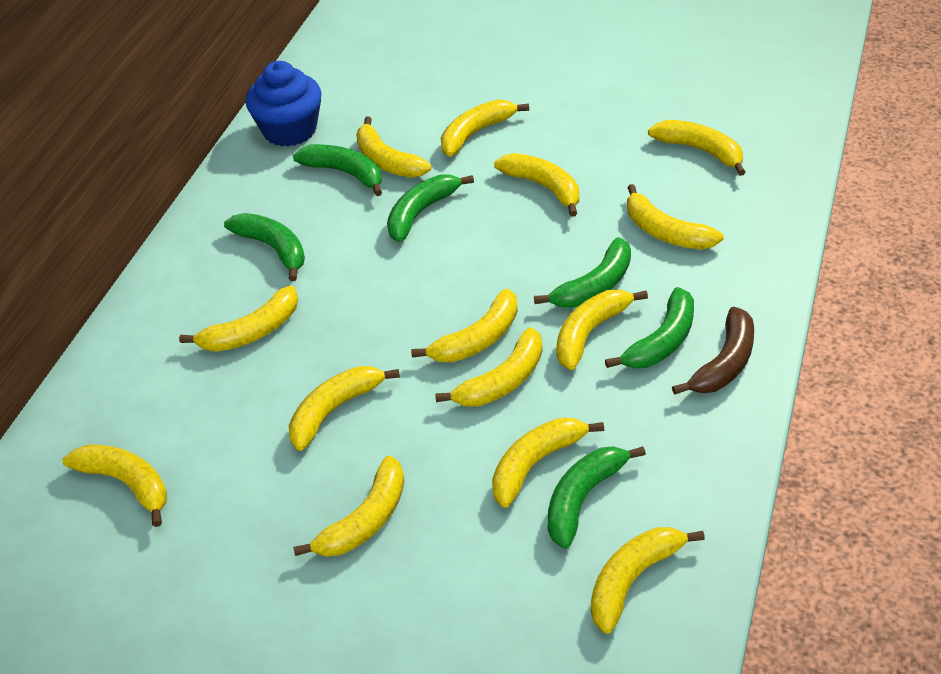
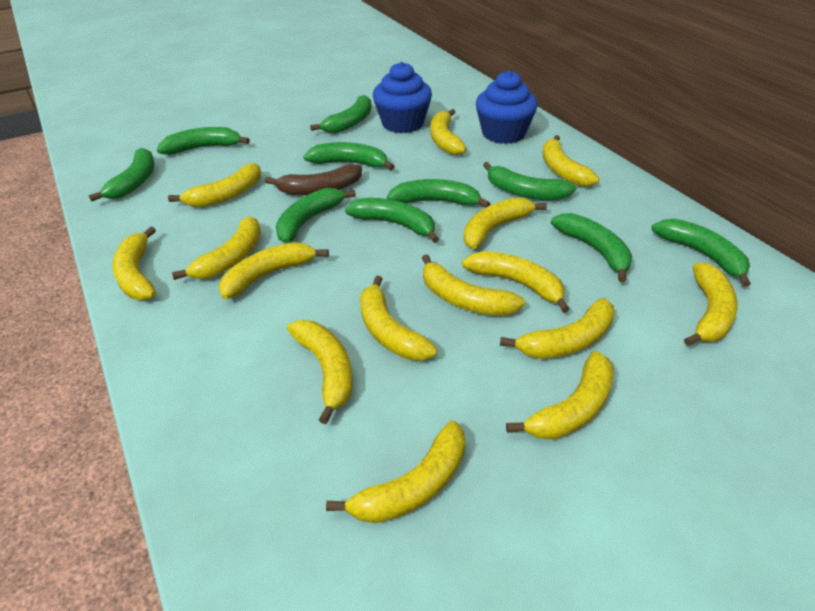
blue cupcake: 1 -> 2
green banana: 6 -> 10
yellow banana: 14 -> 15

